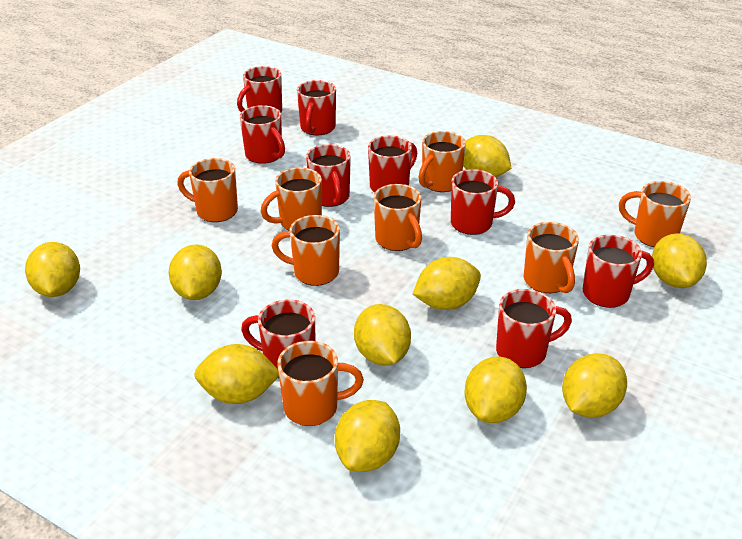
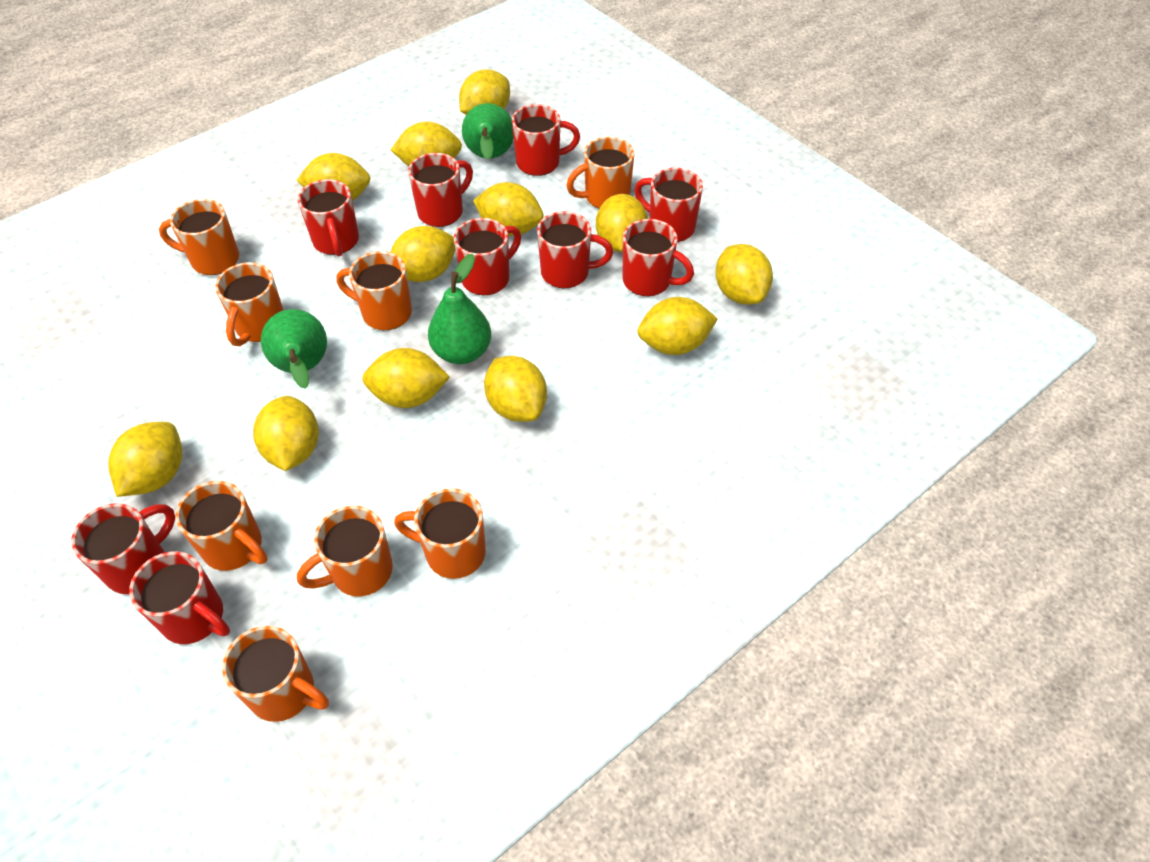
green pear: 0 -> 3
yellow lemon: 10 -> 12

